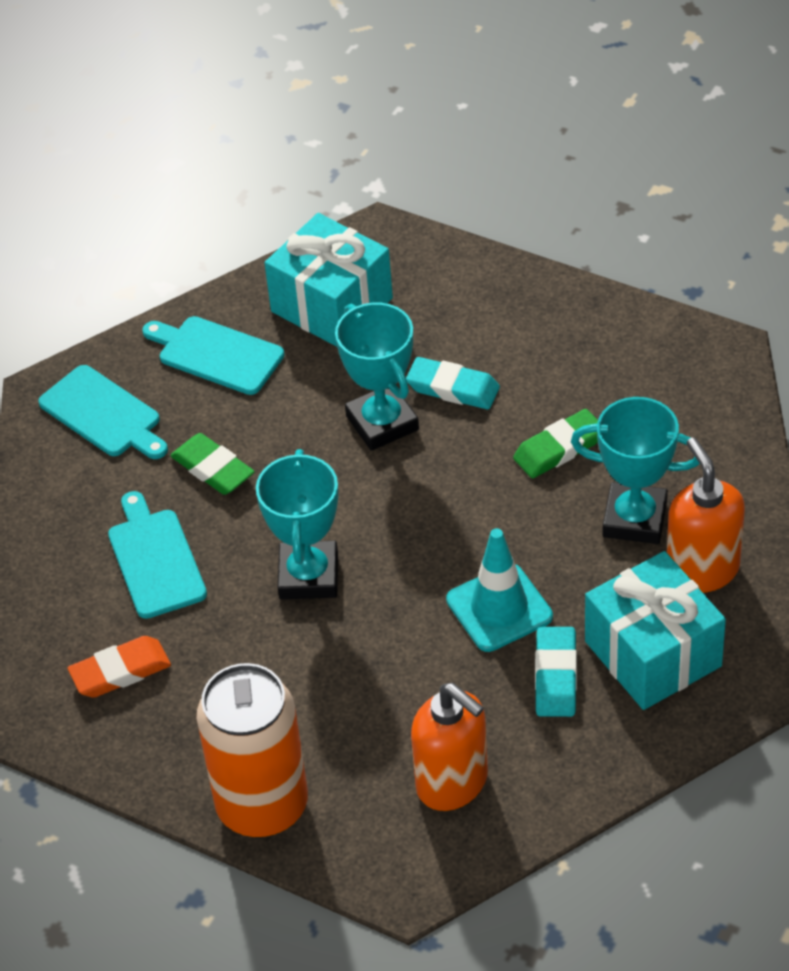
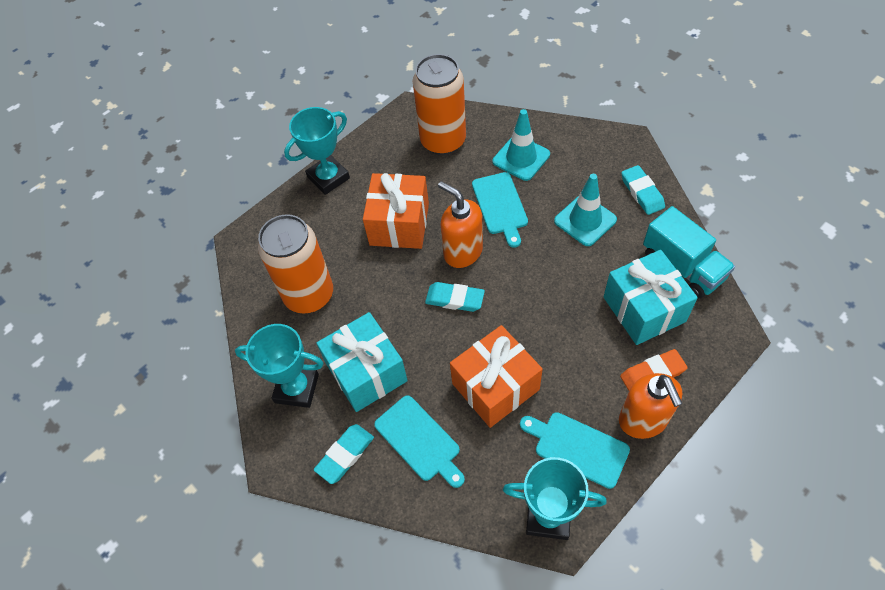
green eraser: 2 -> 0
orange can: 1 -> 2
orange gift: 0 -> 2
turquoise eraser: 2 -> 3
turquoise traffic cone: 1 -> 2
turquoise truck: 0 -> 1

